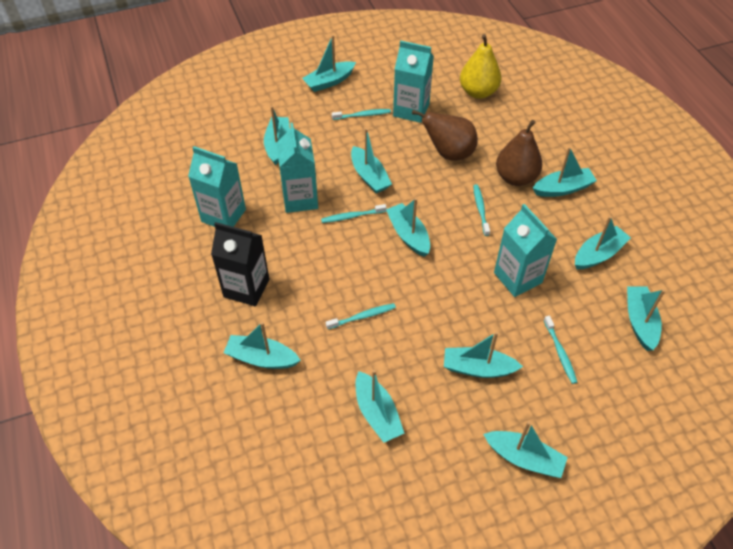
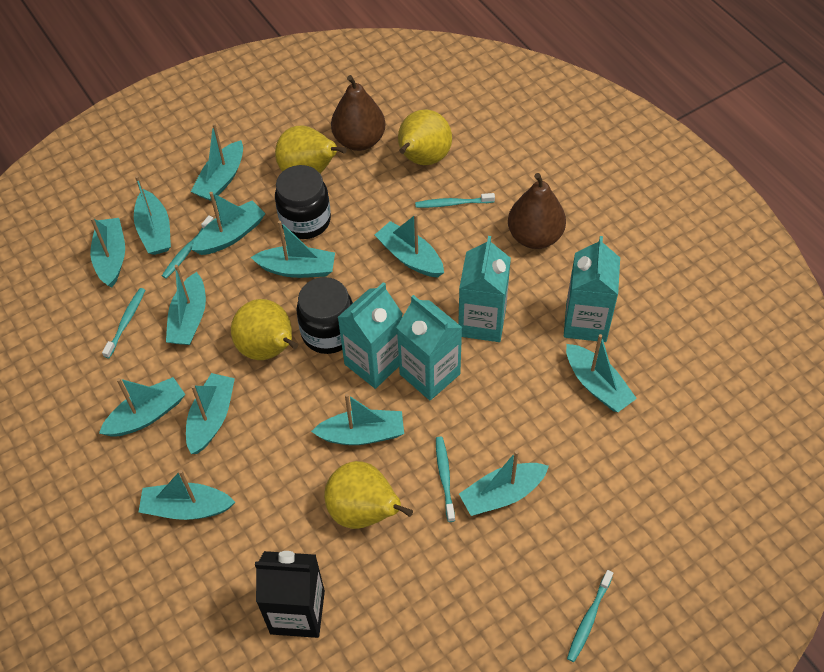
black jar: 0 -> 2
turquoise boat: 11 -> 13
yellow pear: 1 -> 4

